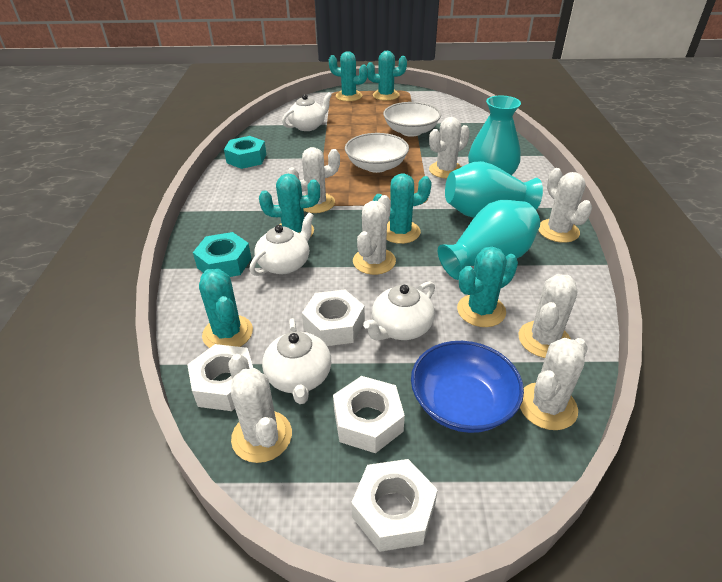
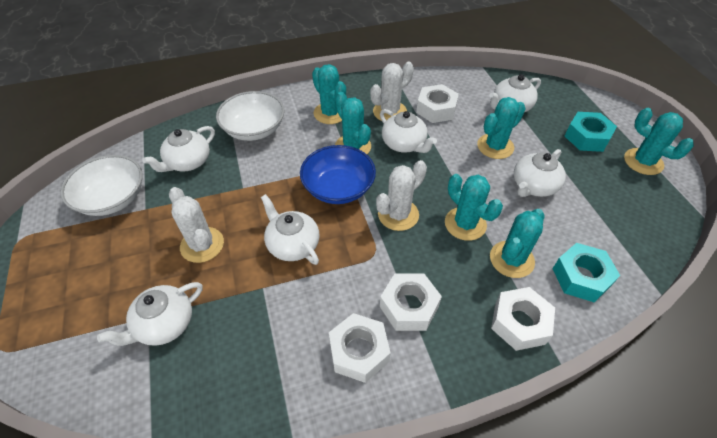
turquoise vase: 3 -> 0
white cactus: 7 -> 3
white teapot: 4 -> 6

